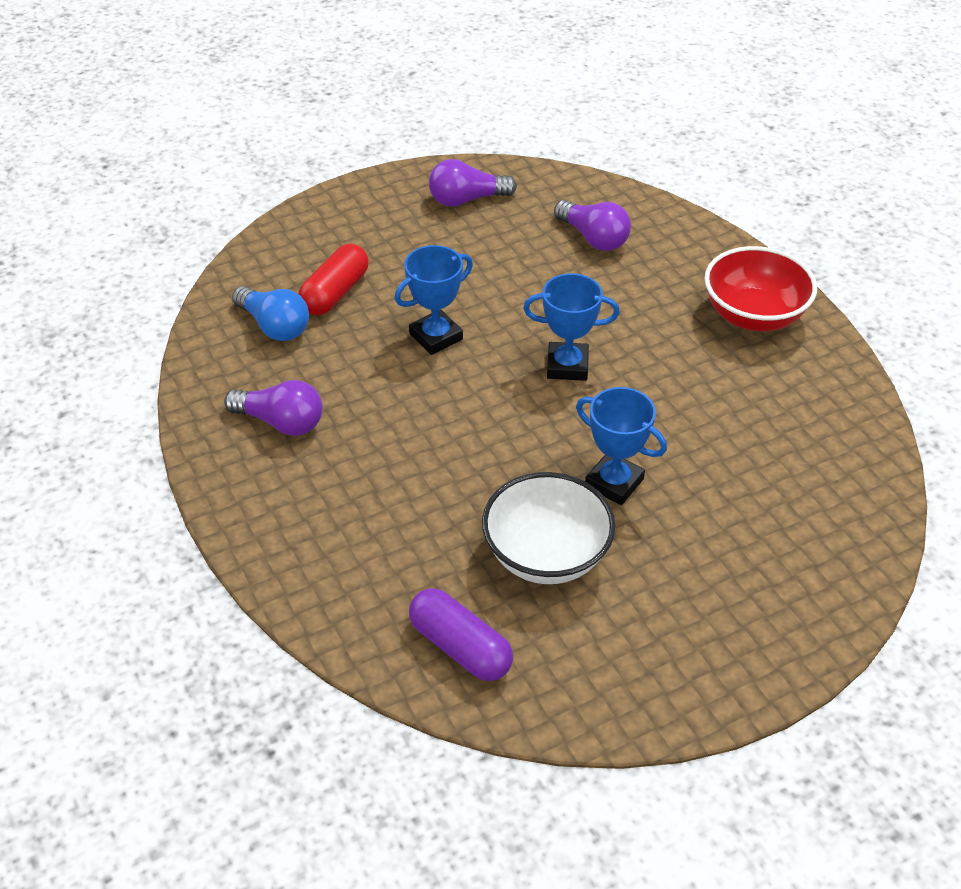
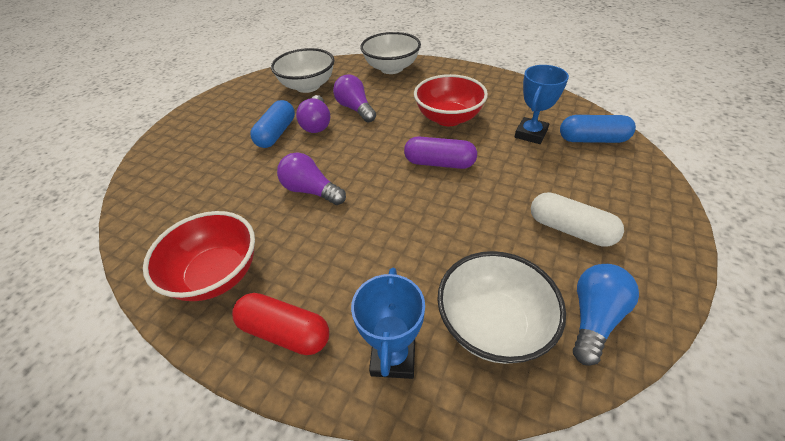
blue capsule: 0 -> 2
blue trophy: 3 -> 2
red bowl: 1 -> 2
white bowl: 1 -> 3
white capsule: 0 -> 1

